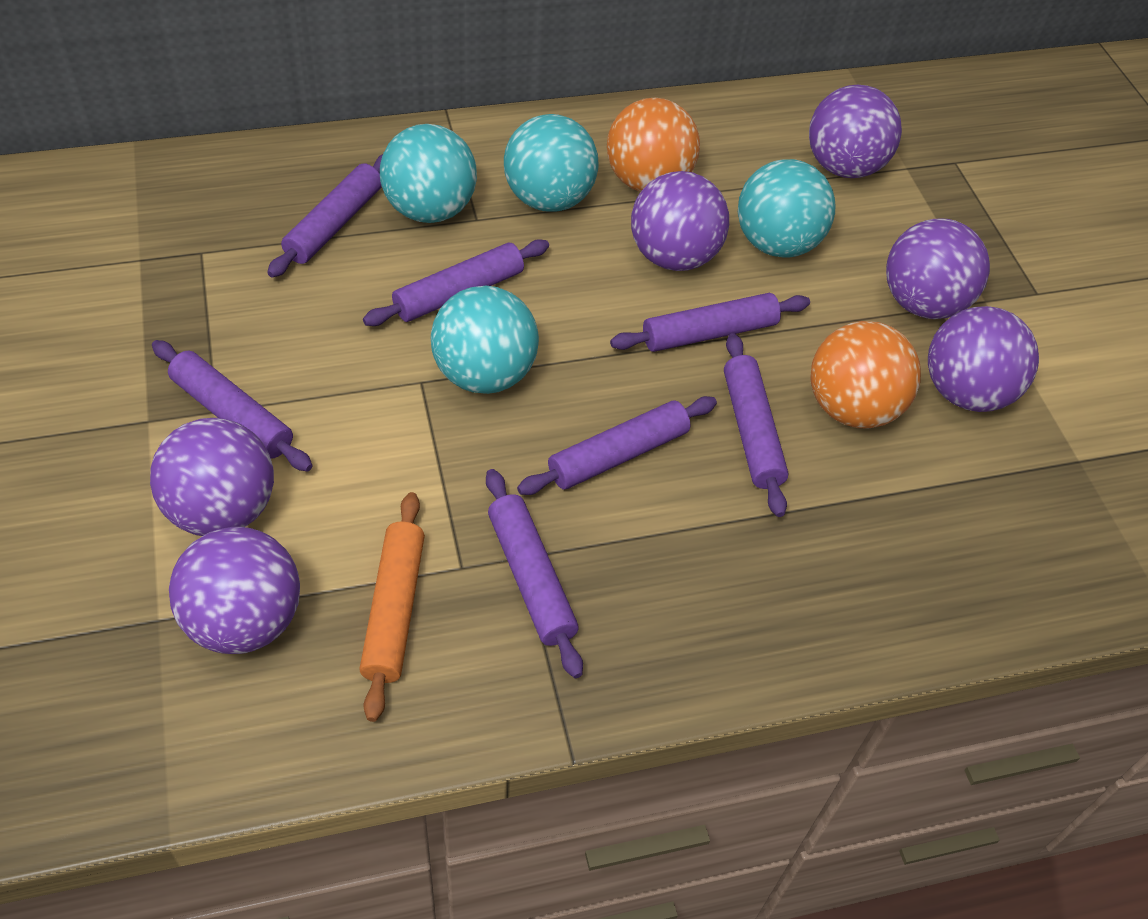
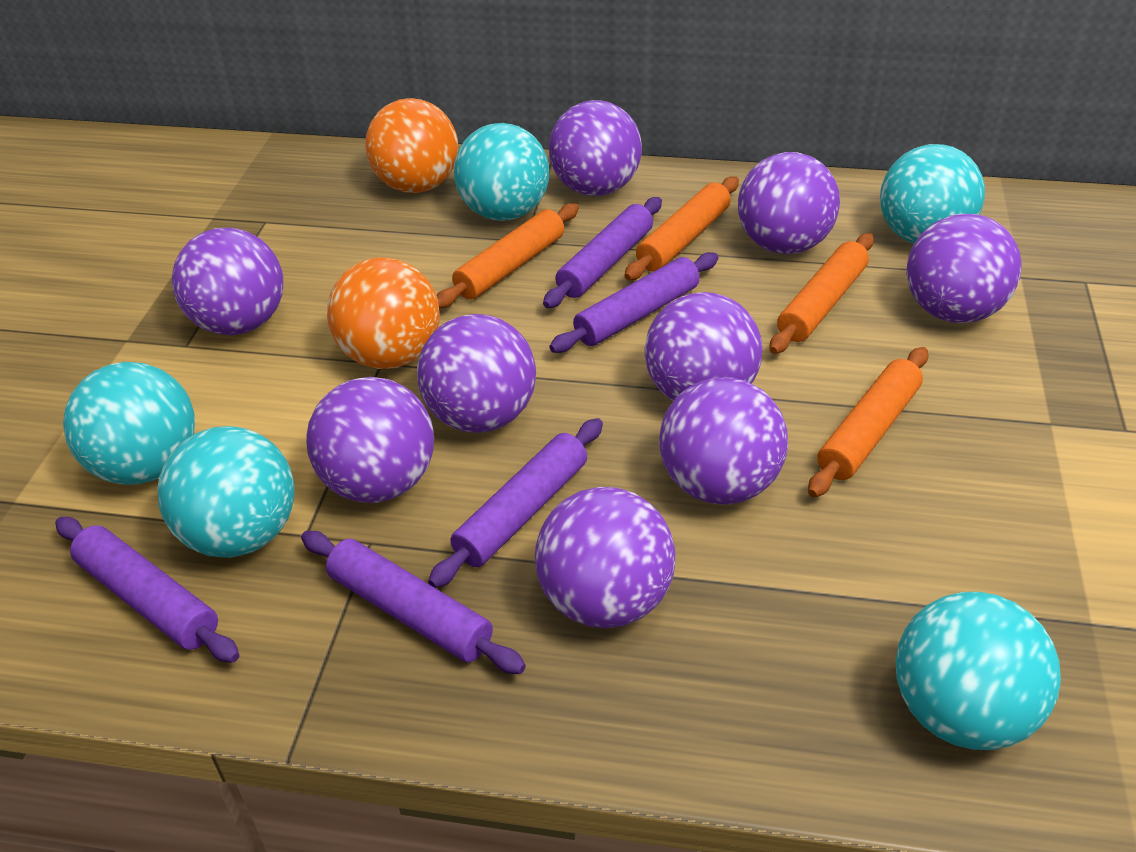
orange rolling pin: 1 -> 4
purple ball: 6 -> 9
purple rolling pin: 7 -> 5
turquoise ball: 4 -> 5

